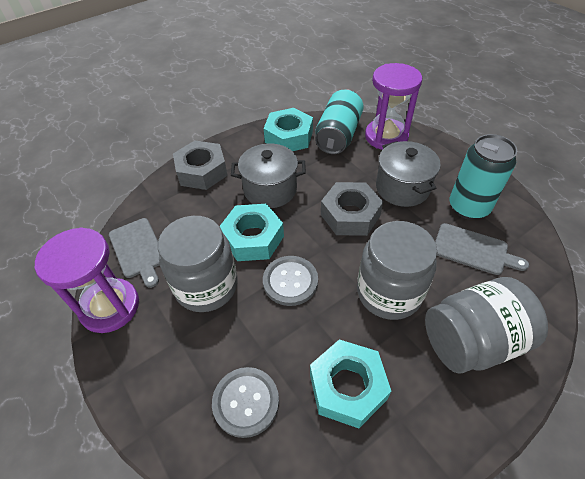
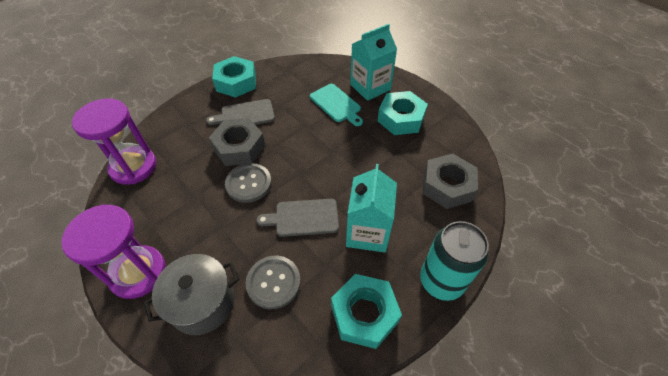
grey jar: 3 -> 0
grey pot: 2 -> 1
turquoise can: 2 -> 1
turquoise carton: 0 -> 2
turquoise cutting board: 0 -> 1

